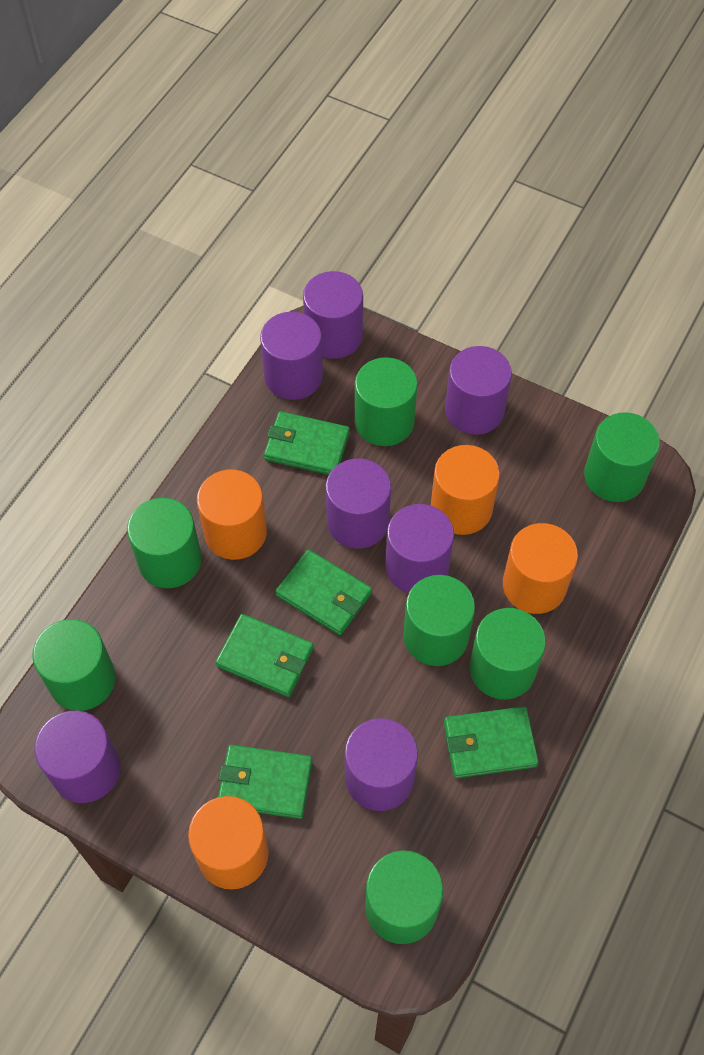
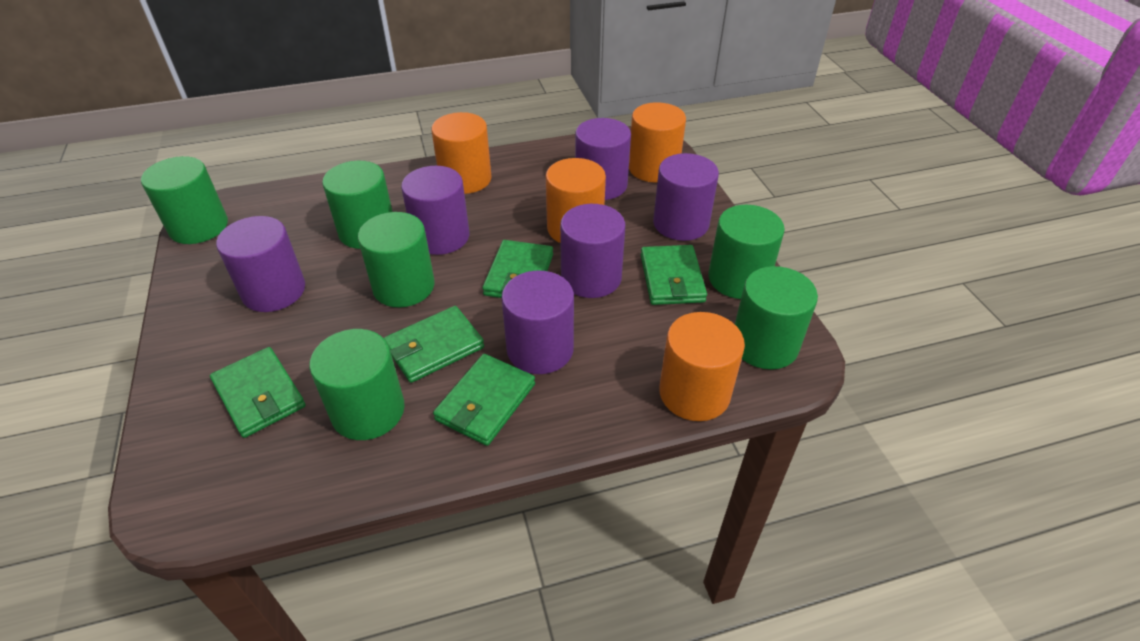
green cylinder: 7 -> 6
purple cylinder: 7 -> 6

